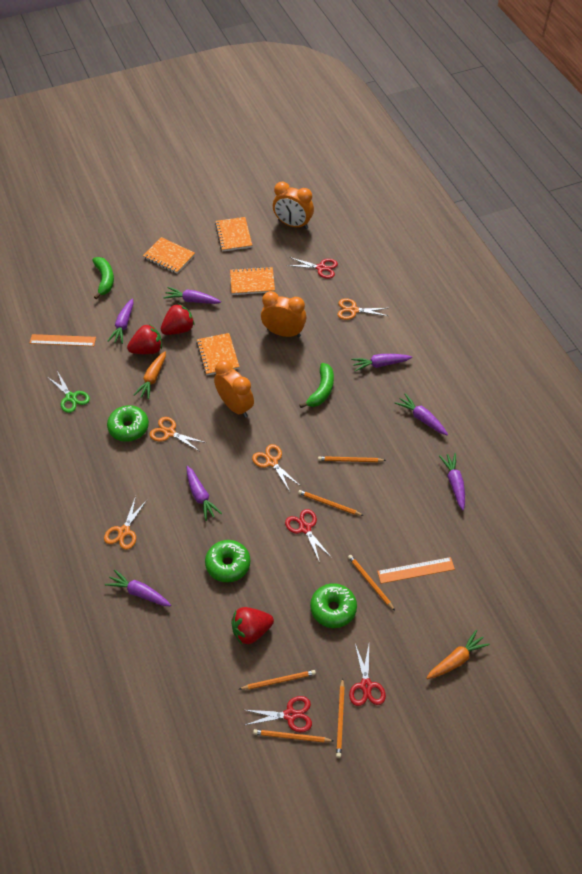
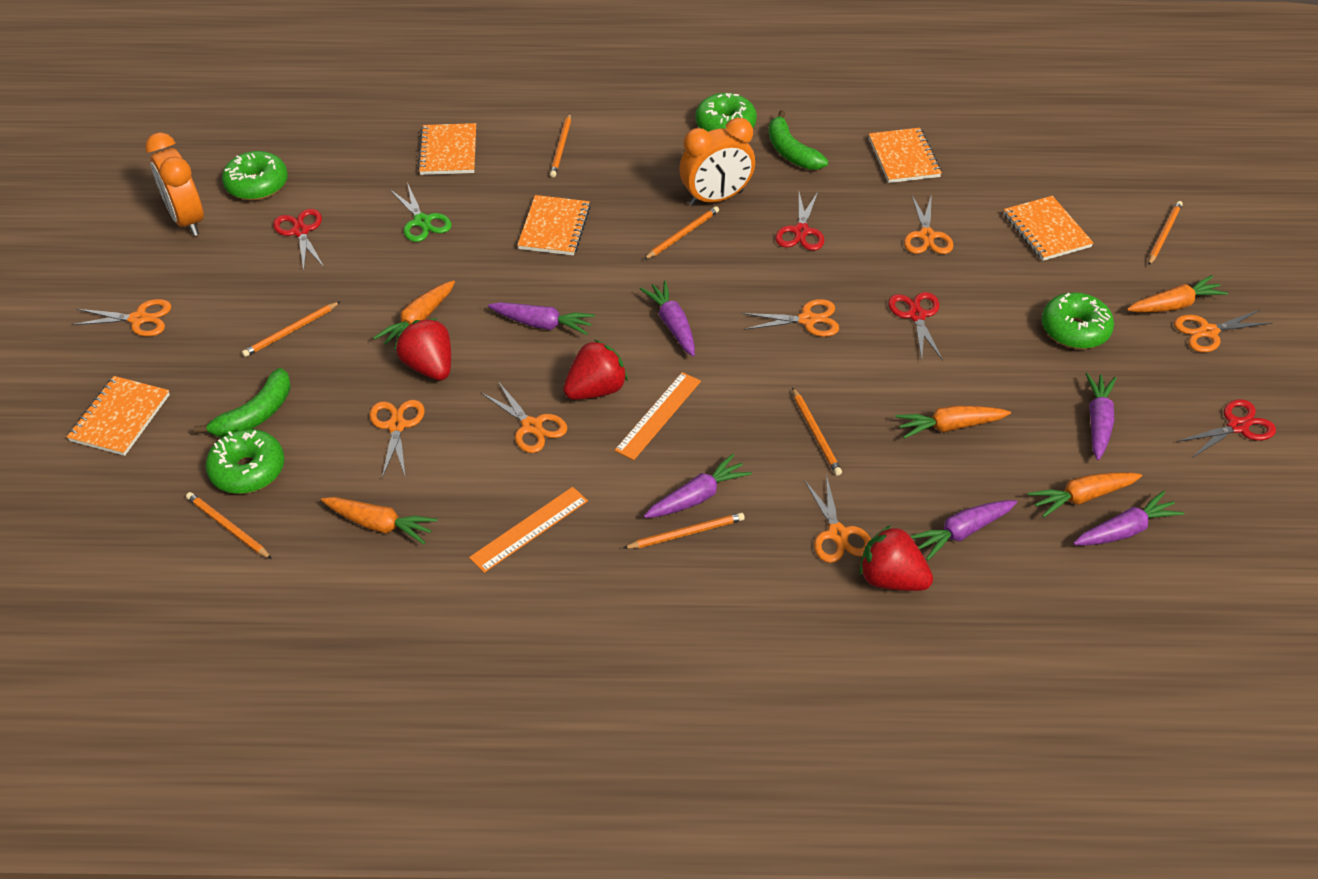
green donut: 3 -> 4
orange carrot: 2 -> 5
orange clock: 3 -> 2
orange notebook: 4 -> 5
orange pencil: 6 -> 7
orange scissors: 4 -> 7
purple carrot: 7 -> 6

